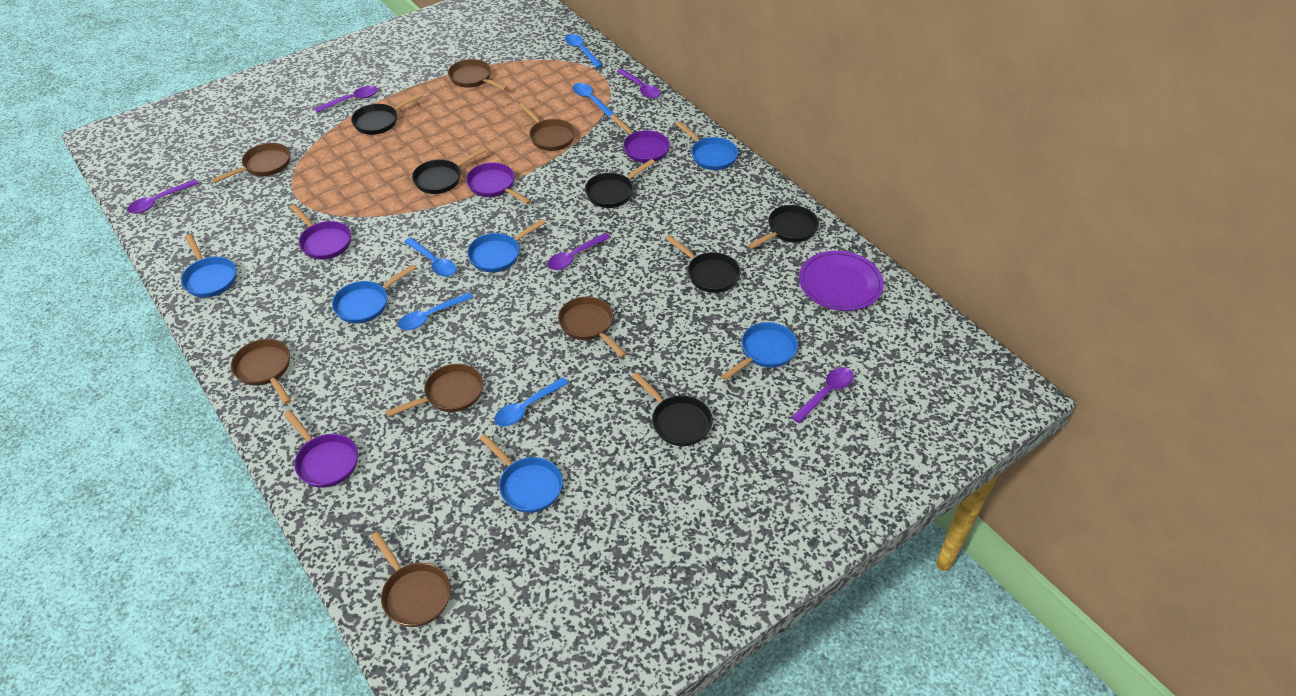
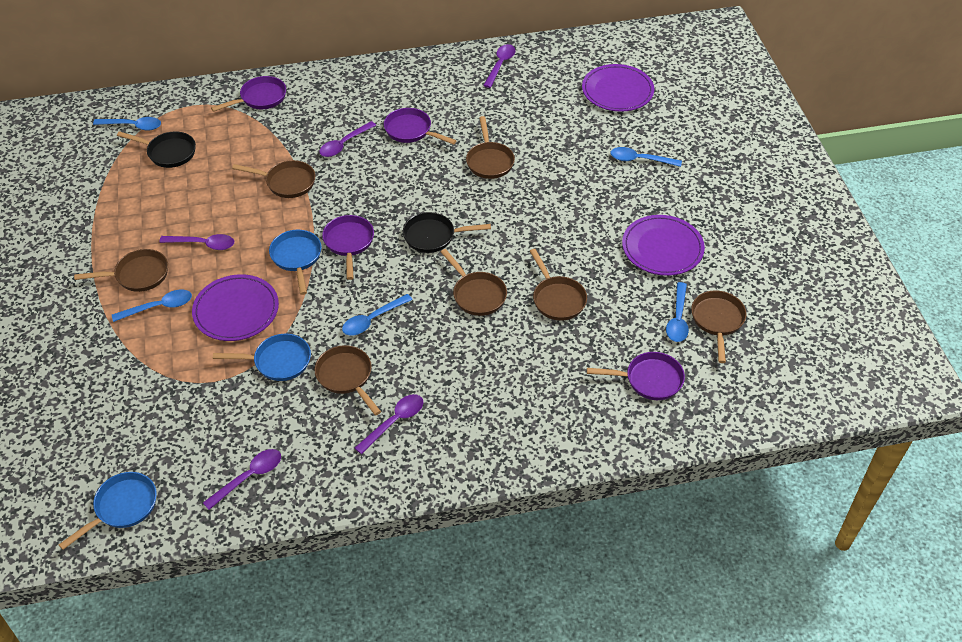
black pan: 6 -> 2
blue pan: 6 -> 3
purple plate: 1 -> 3

